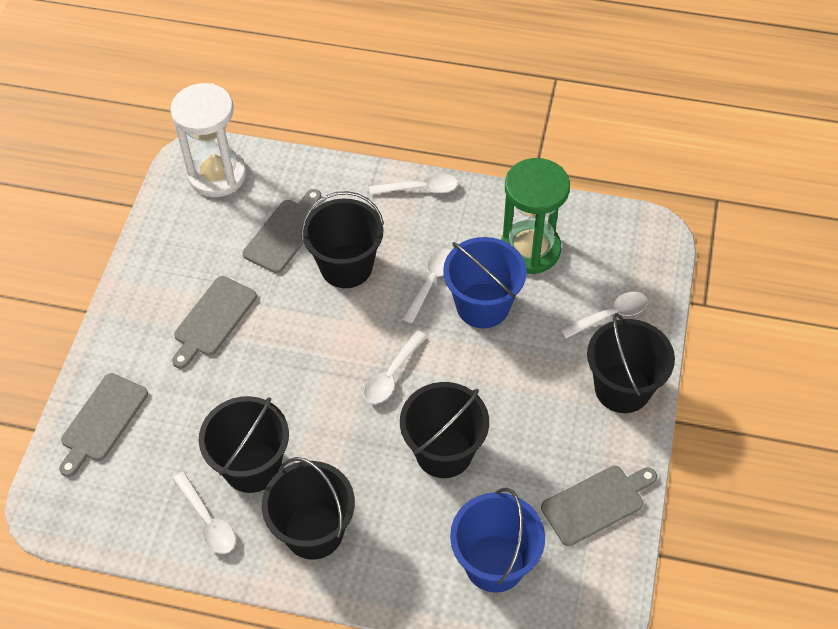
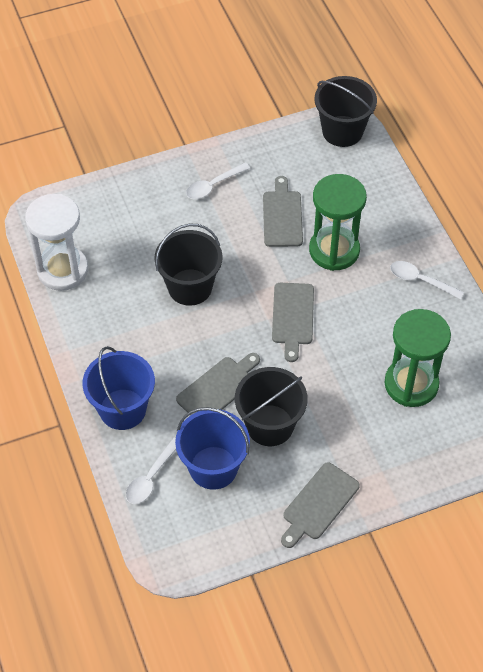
black bucket: 5 -> 3
green hourglass: 1 -> 2
white spoon: 5 -> 3

